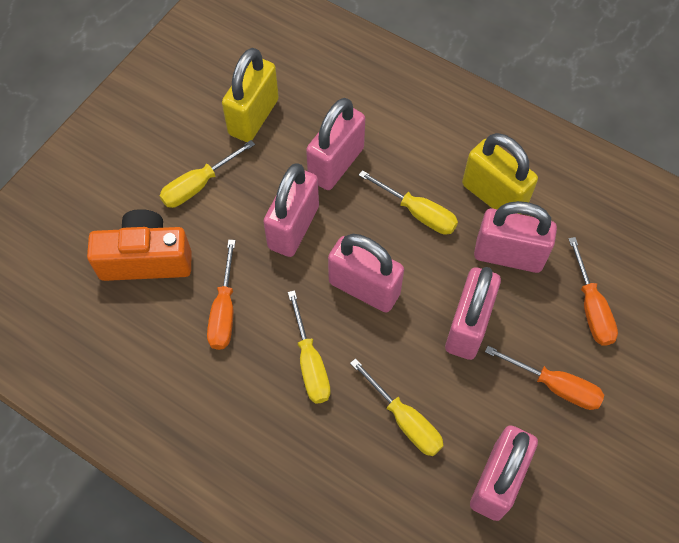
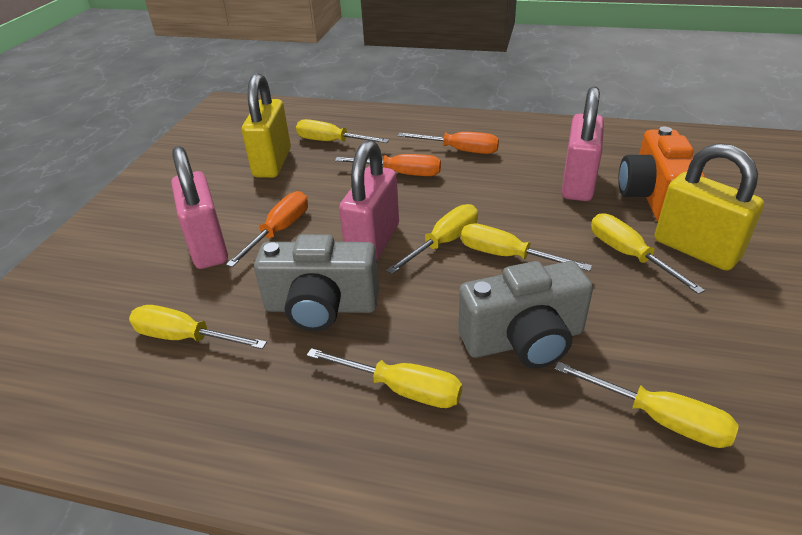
grey camera: 0 -> 2
pink padlock: 6 -> 3
yellow screwdriver: 4 -> 7

